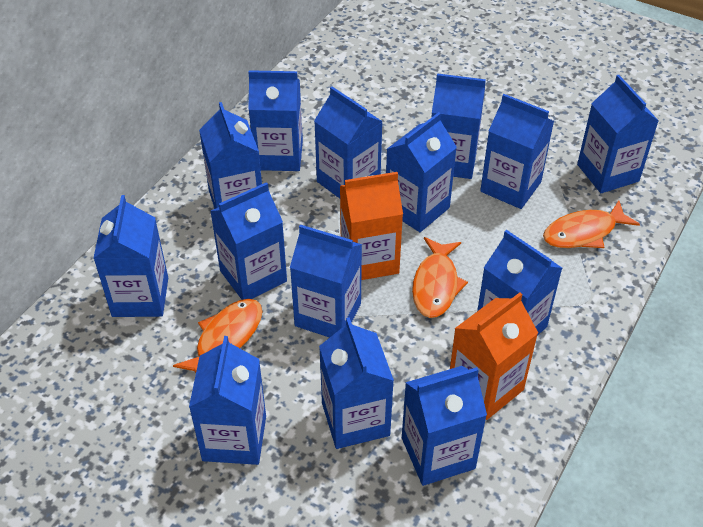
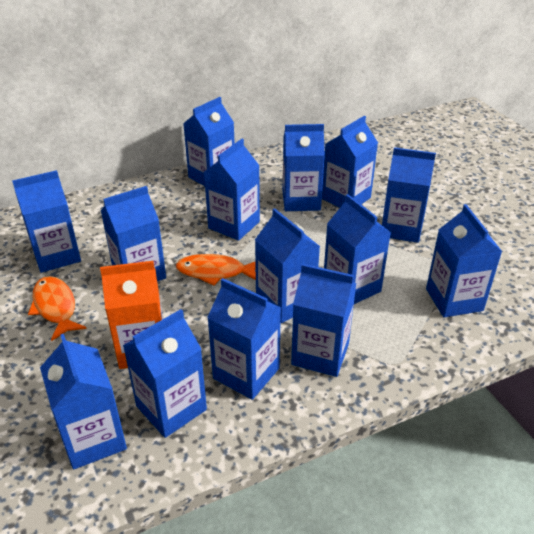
orange carton: 2 -> 1
orange fish: 3 -> 2

